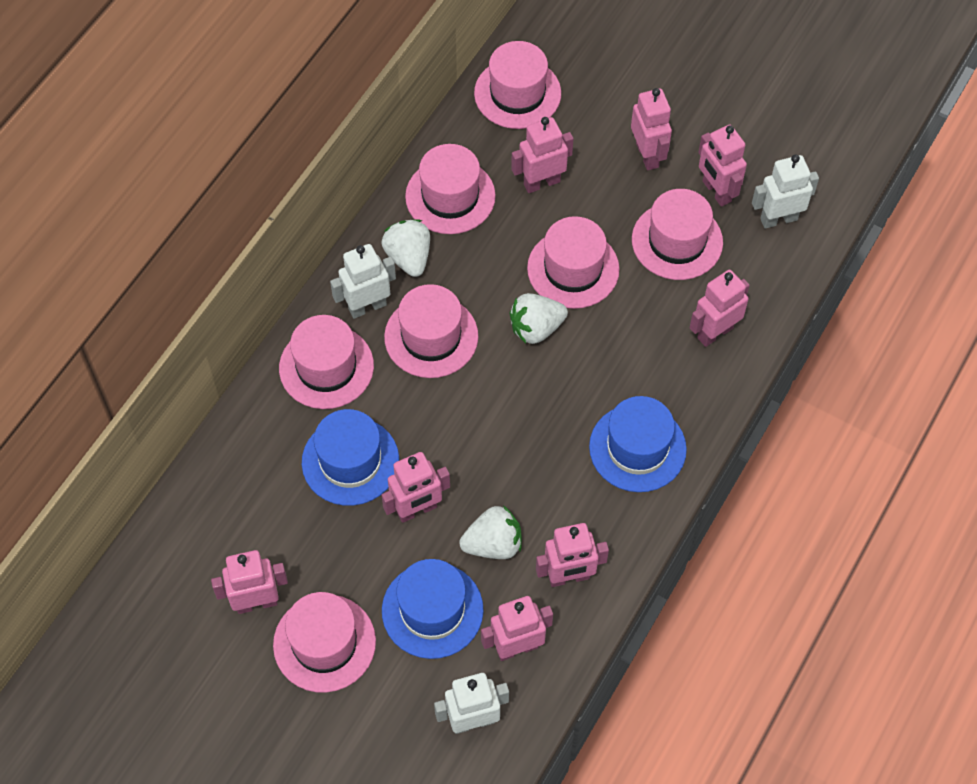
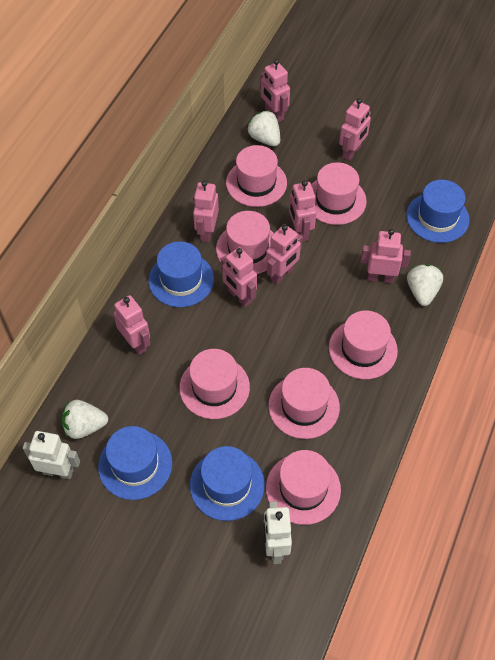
blue hat: 3 -> 4
white robot: 3 -> 2

